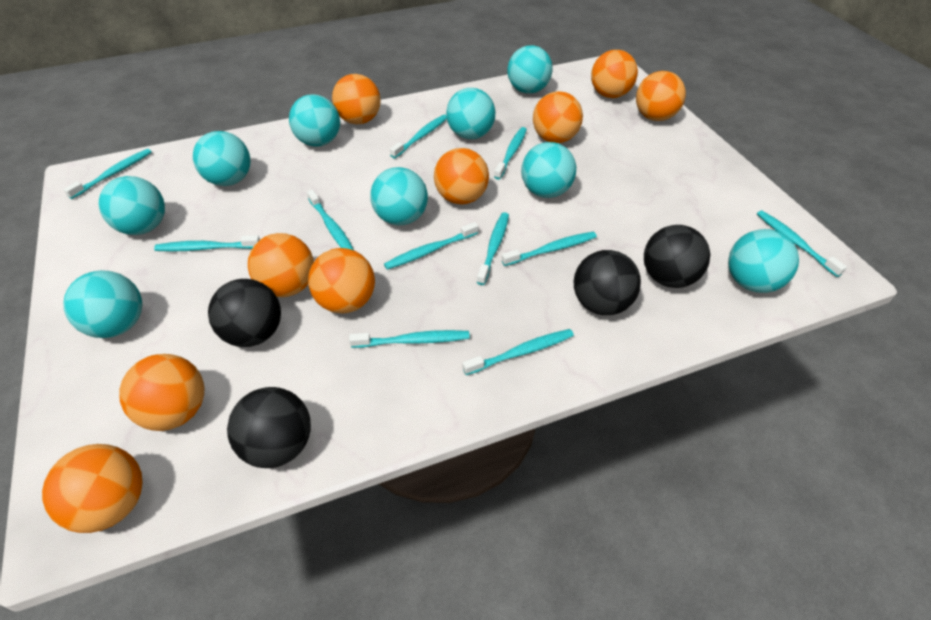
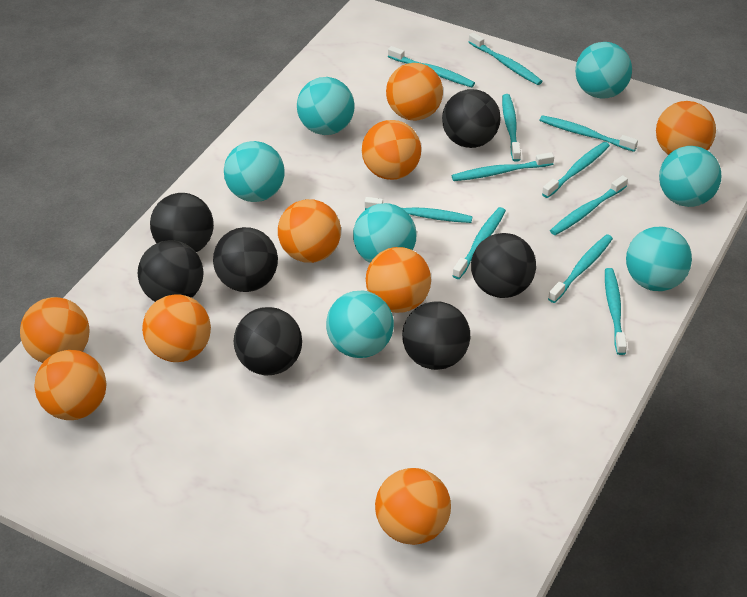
black ball: 4 -> 7
turquoise ball: 9 -> 7

